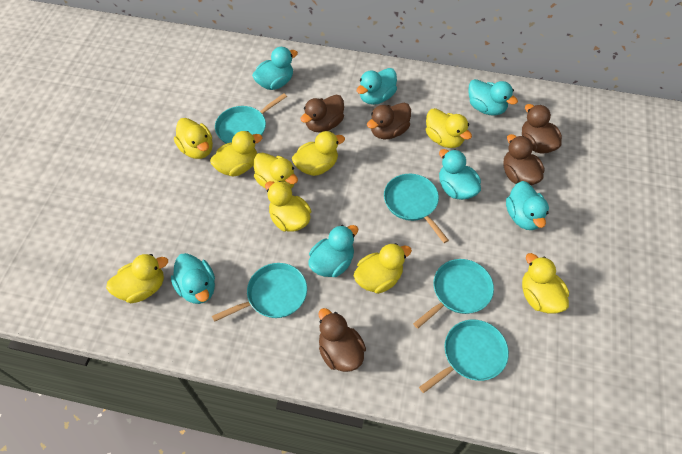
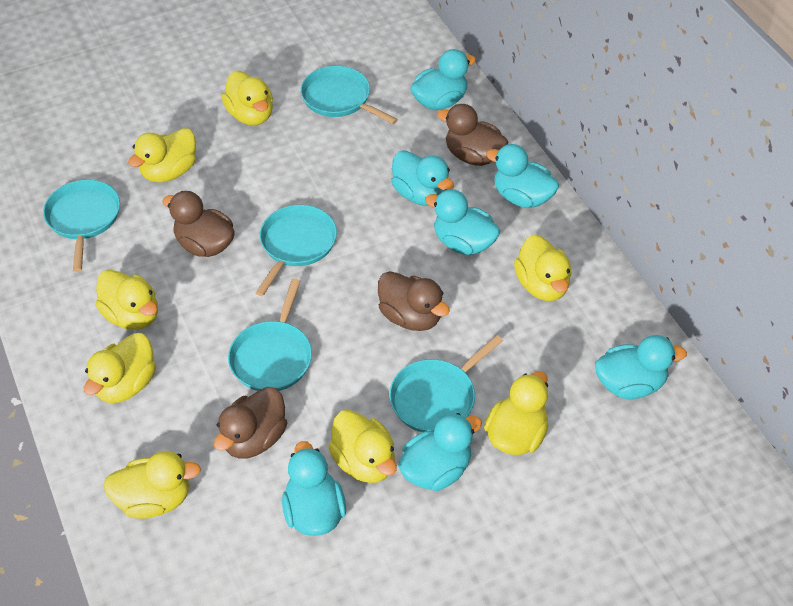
brown duck: 5 -> 4
yellow duck: 9 -> 8

